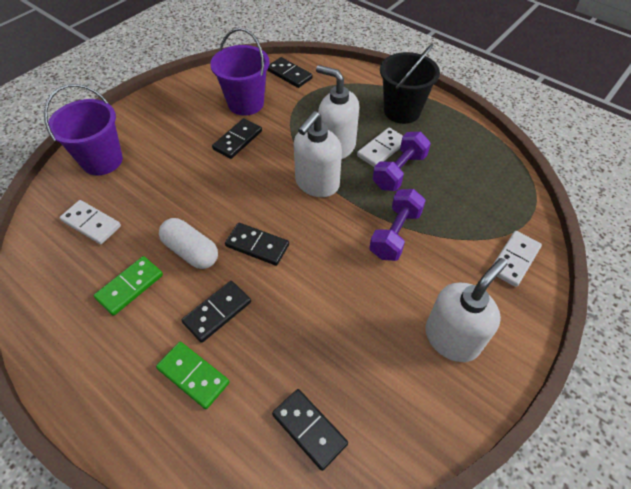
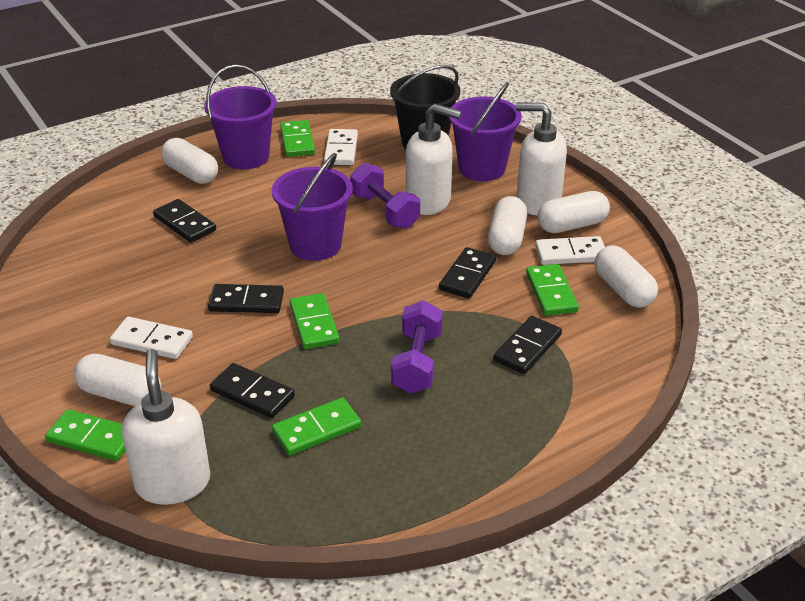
green domino: 2 -> 5
purple bucket: 2 -> 3
white capsule: 1 -> 5

